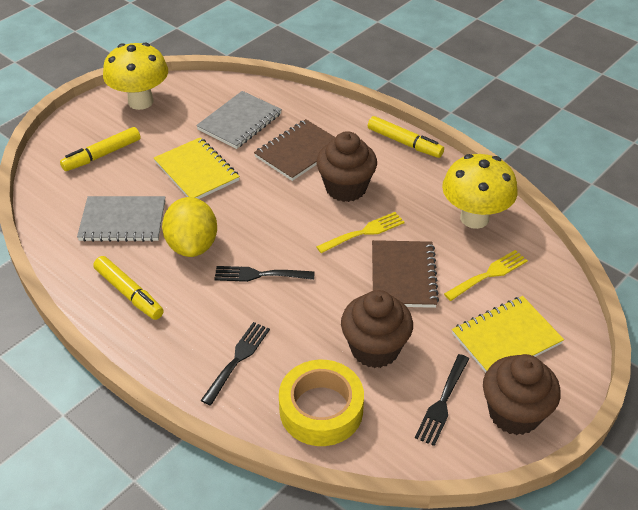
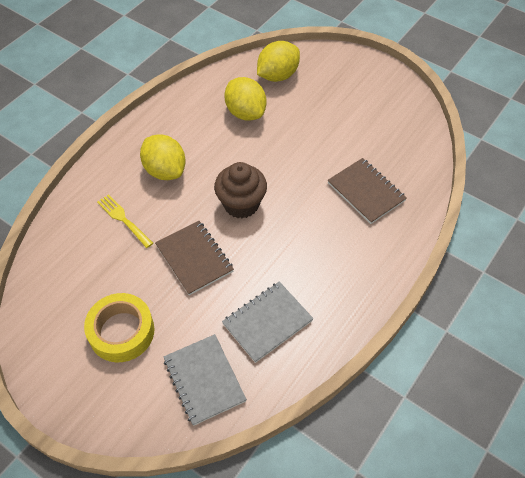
black fork: 3 -> 0
brown cupcake: 3 -> 1
yellow fork: 2 -> 1
yellow lemon: 1 -> 3
yellow marker: 3 -> 0
yellow mushroom: 2 -> 0
yellow notebook: 2 -> 0

